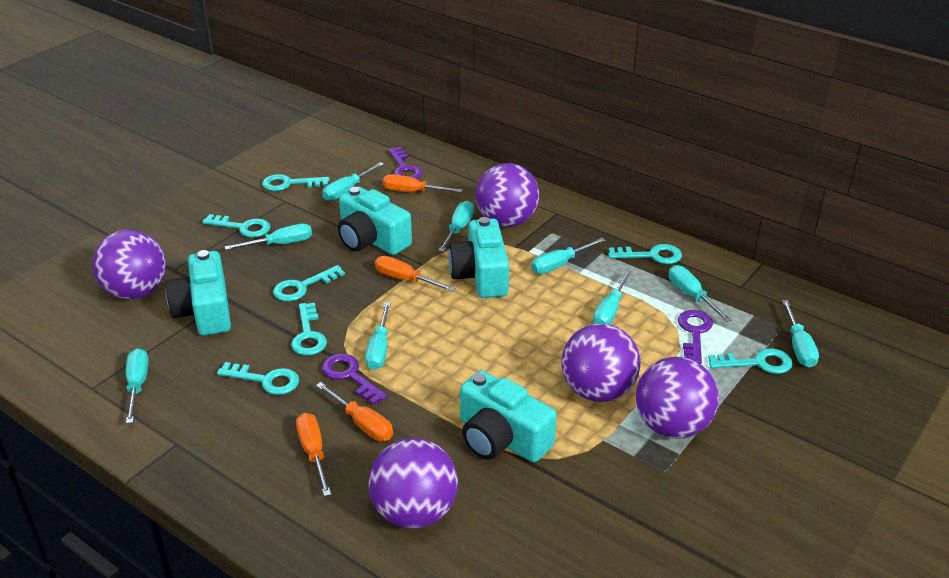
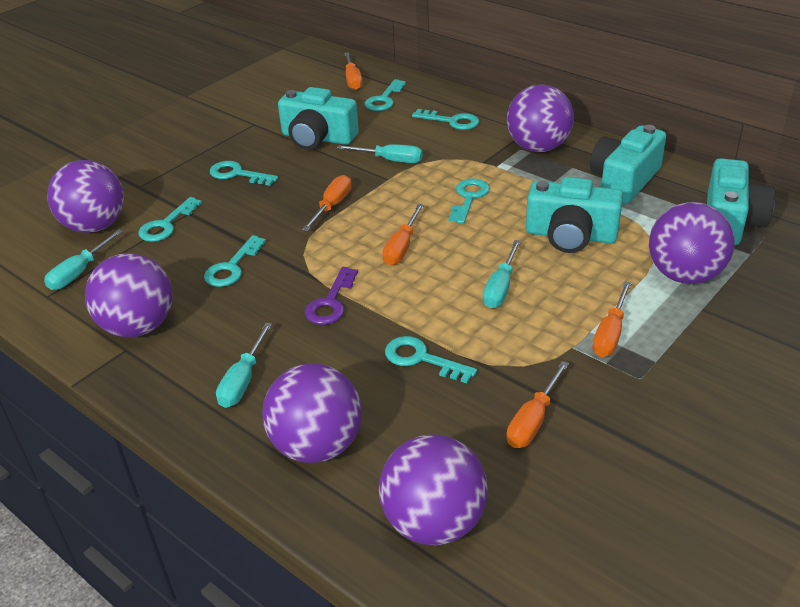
orange screwdriver: 4 -> 5
purple ball: 5 -> 6
purple key: 3 -> 1
turquoise screwdriver: 9 -> 4

